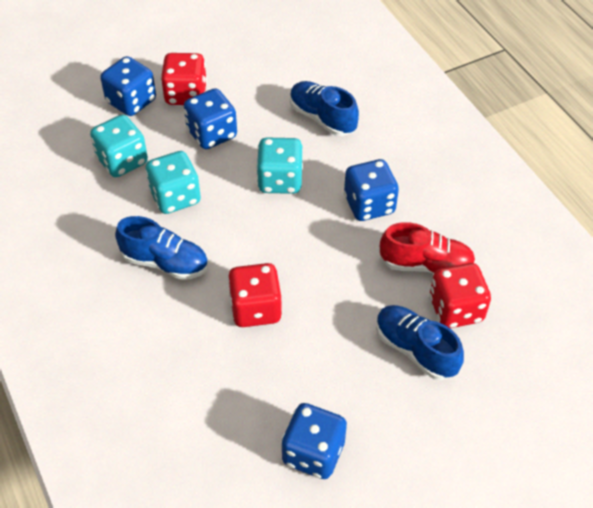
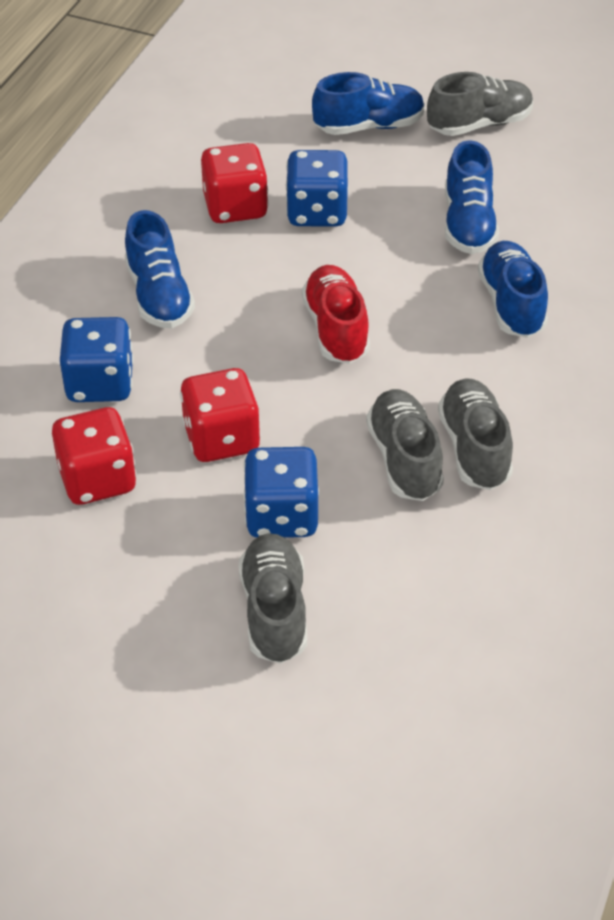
blue dice: 4 -> 3
blue shoe: 3 -> 4
grey shoe: 0 -> 4
turquoise dice: 3 -> 0

